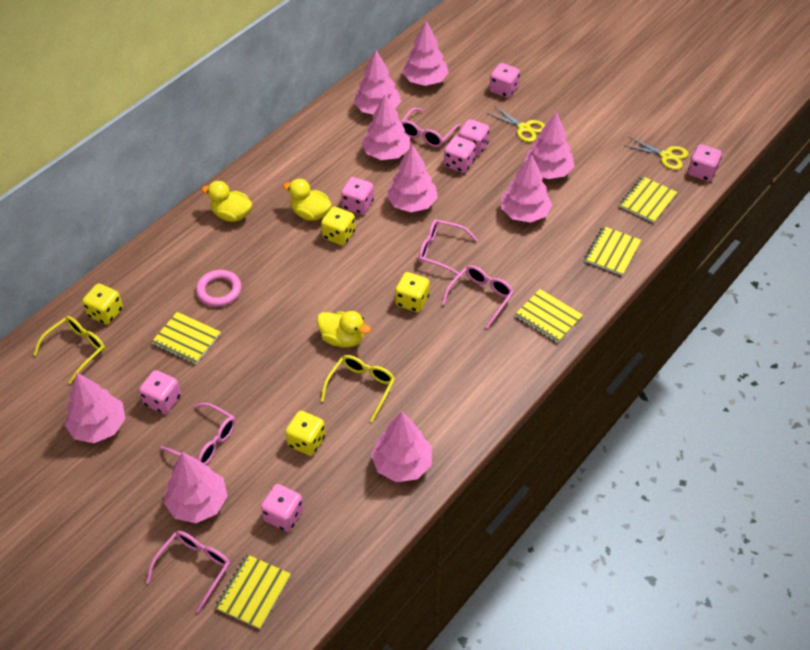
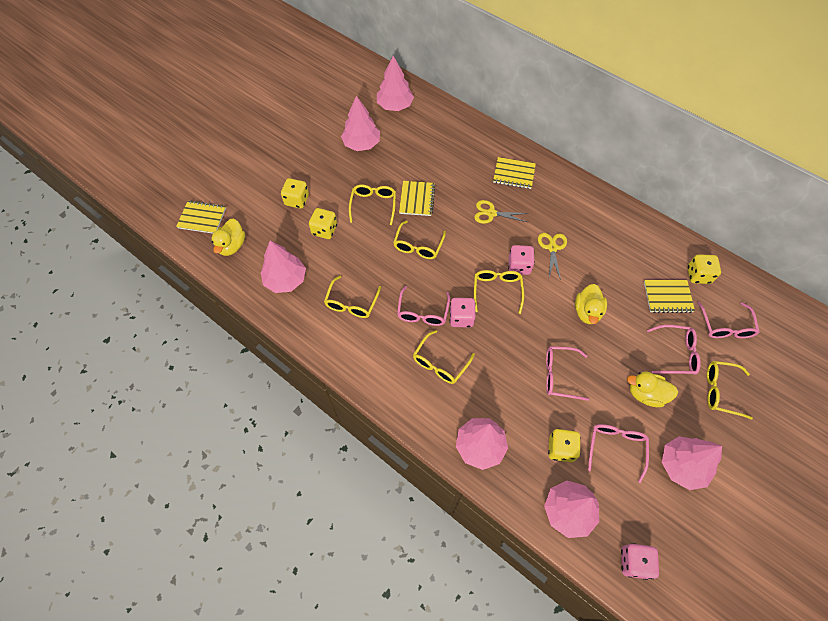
pink dice: 7 -> 3
pink ring: 1 -> 0
pink tree: 9 -> 6
yellow glasses: 2 -> 6
yellow notebook: 5 -> 4

